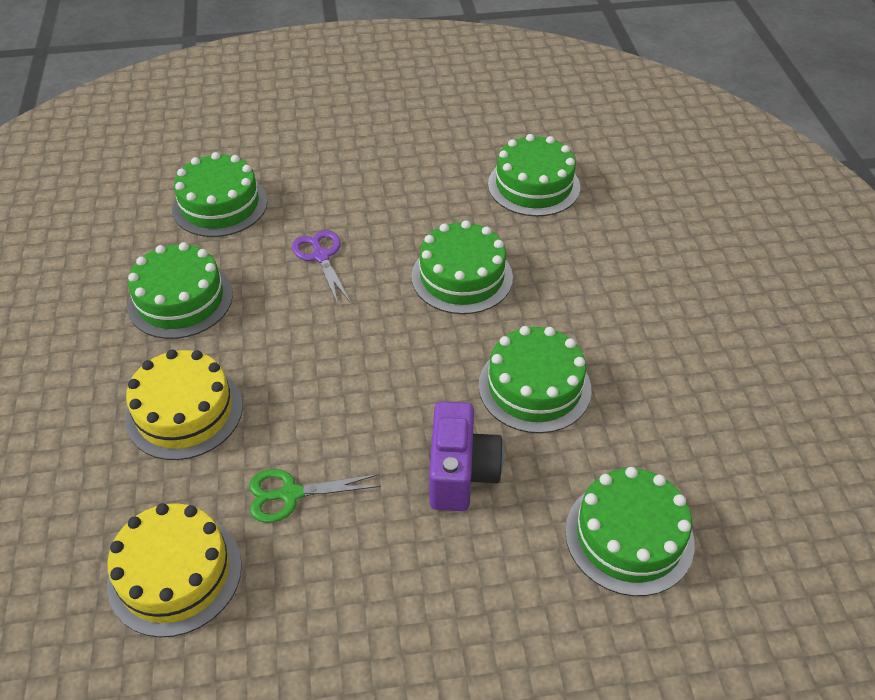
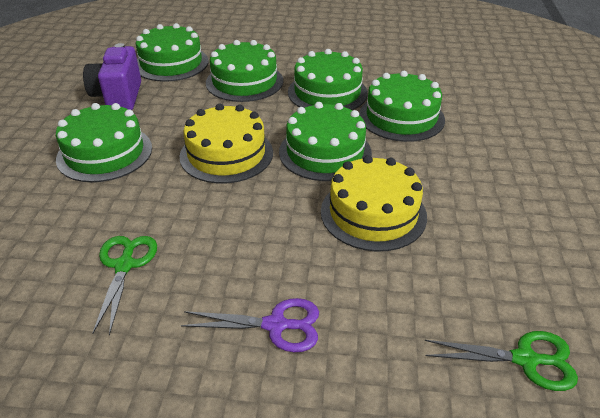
green scissors: 1 -> 2

